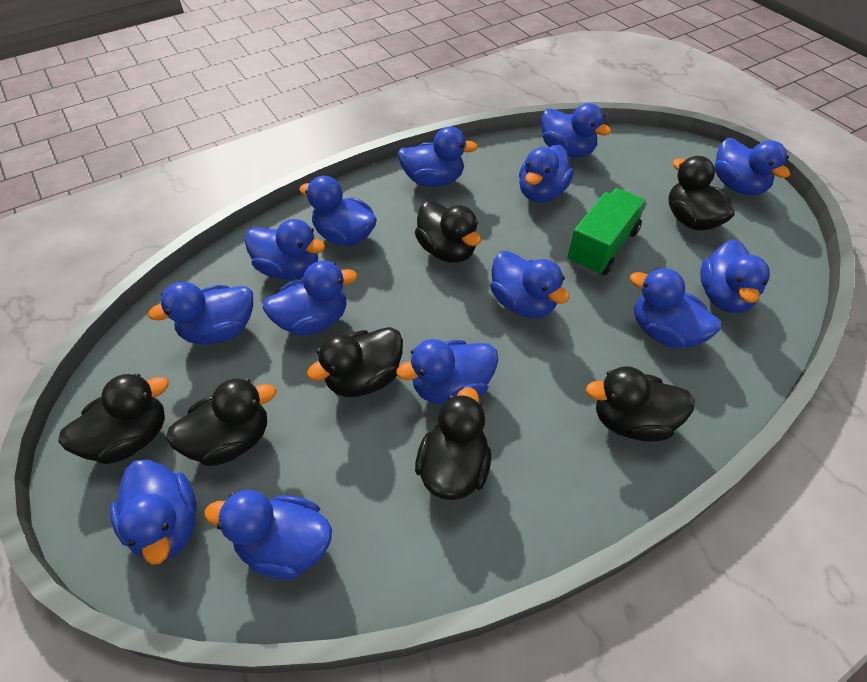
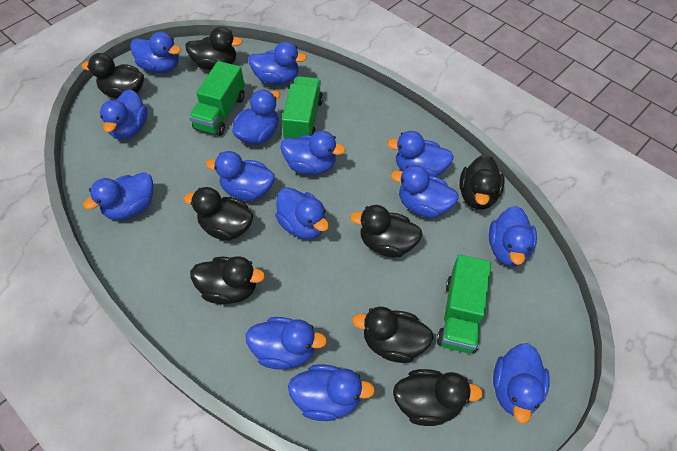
black duck: 7 -> 8
green truck: 1 -> 3

